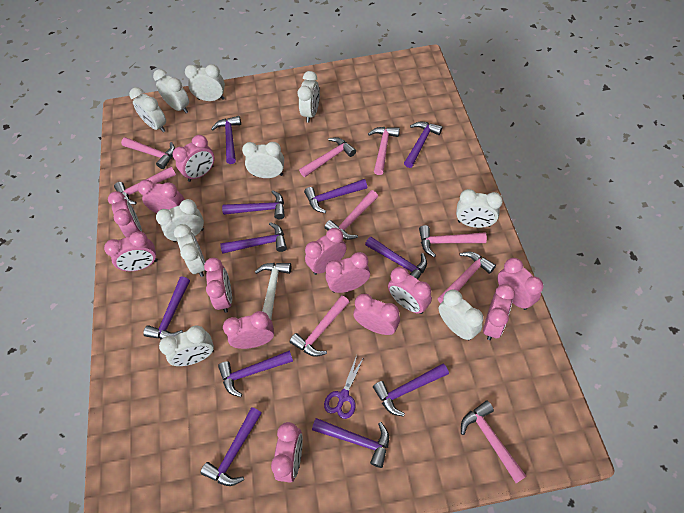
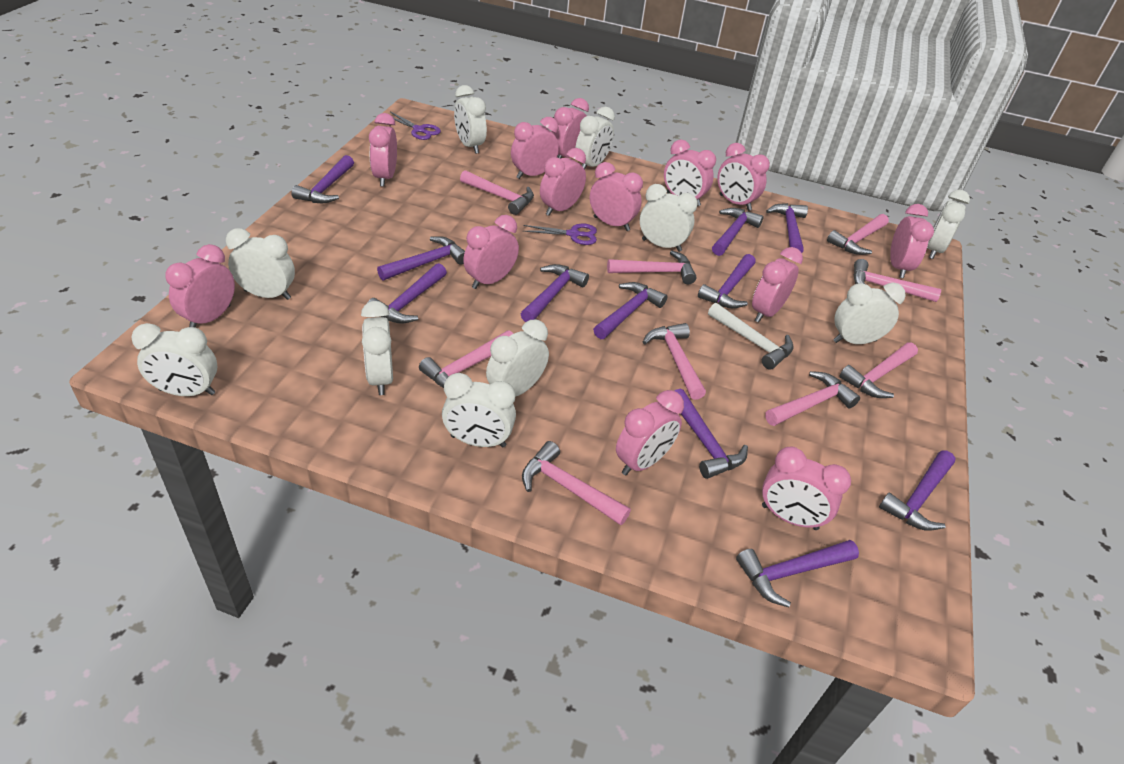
purple scissors: 1 -> 2

